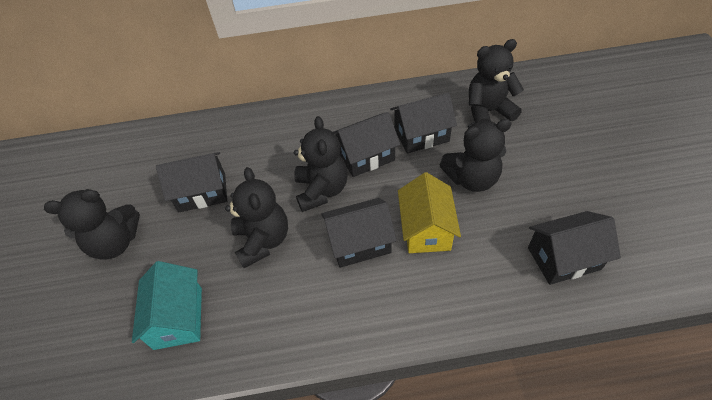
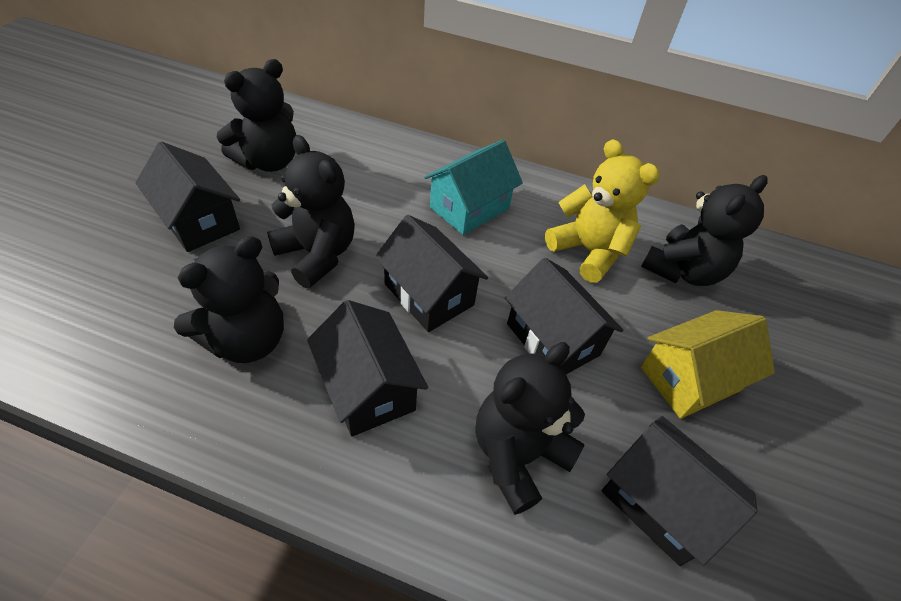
yellow teddy bear: 0 -> 1

